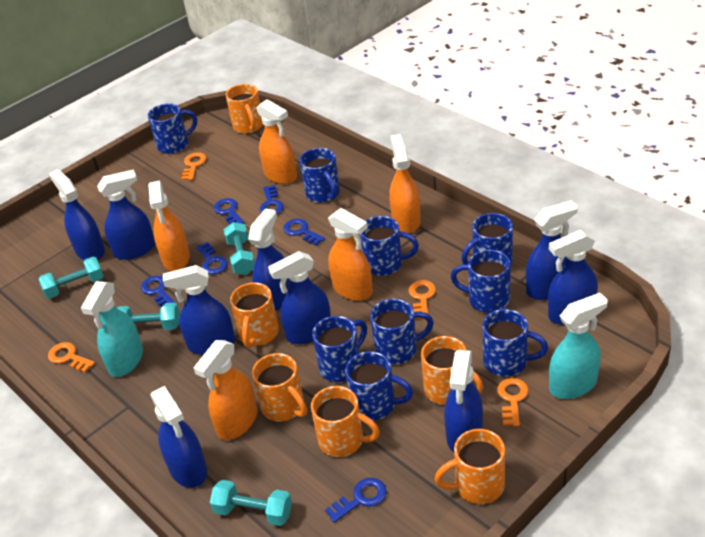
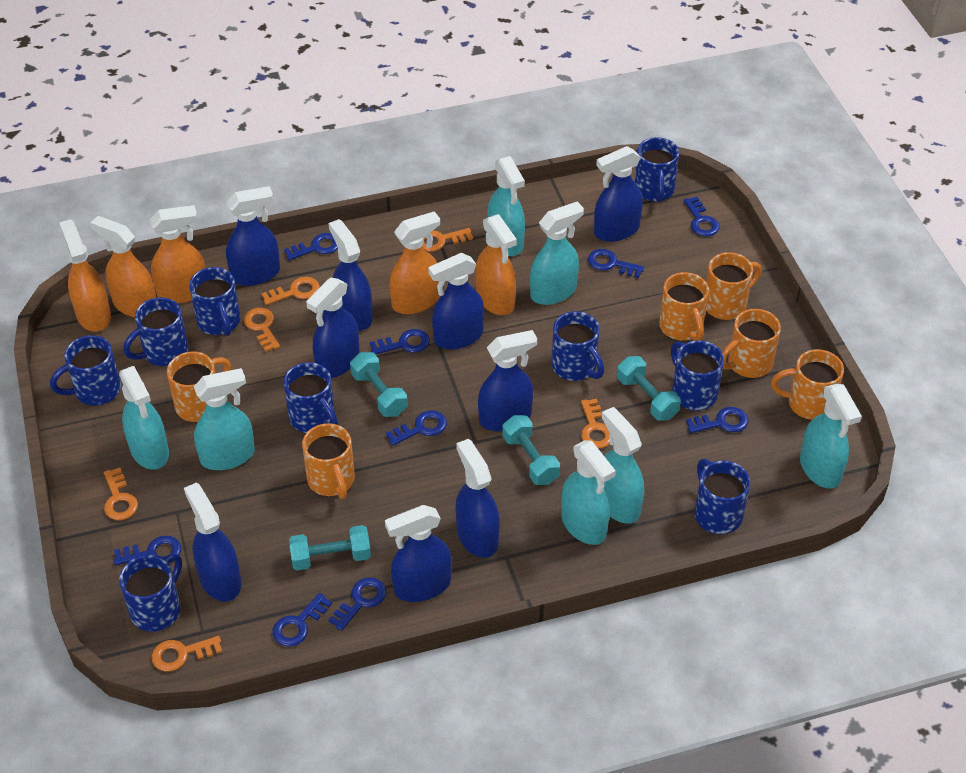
blue key: 6 -> 9
orange key: 4 -> 6
turquoise spray bottle: 2 -> 7

